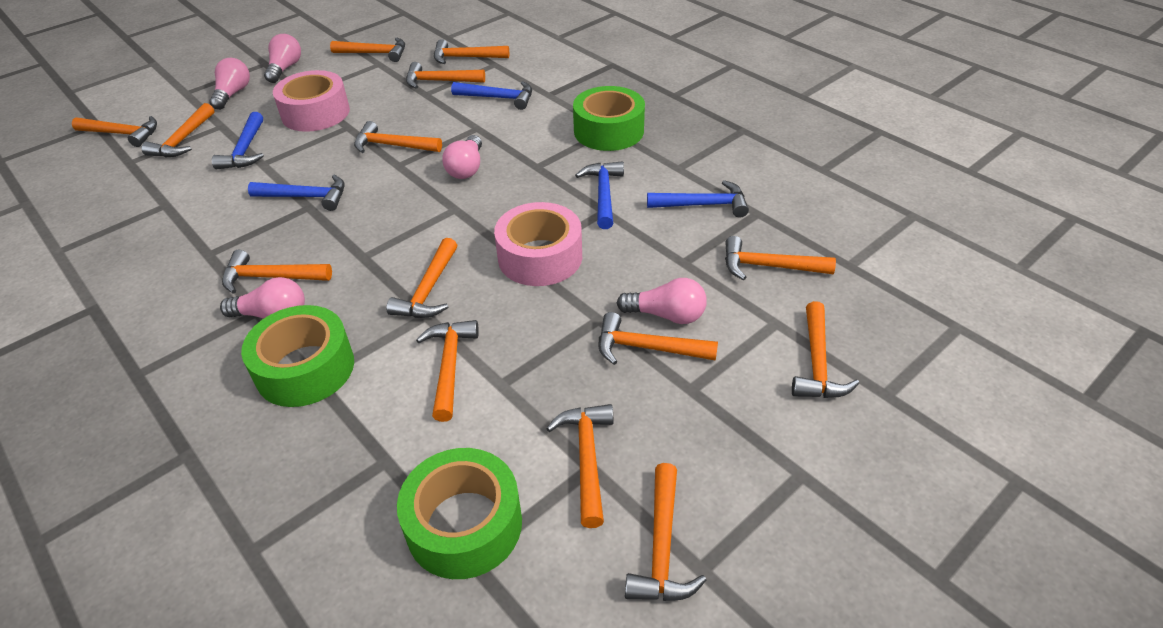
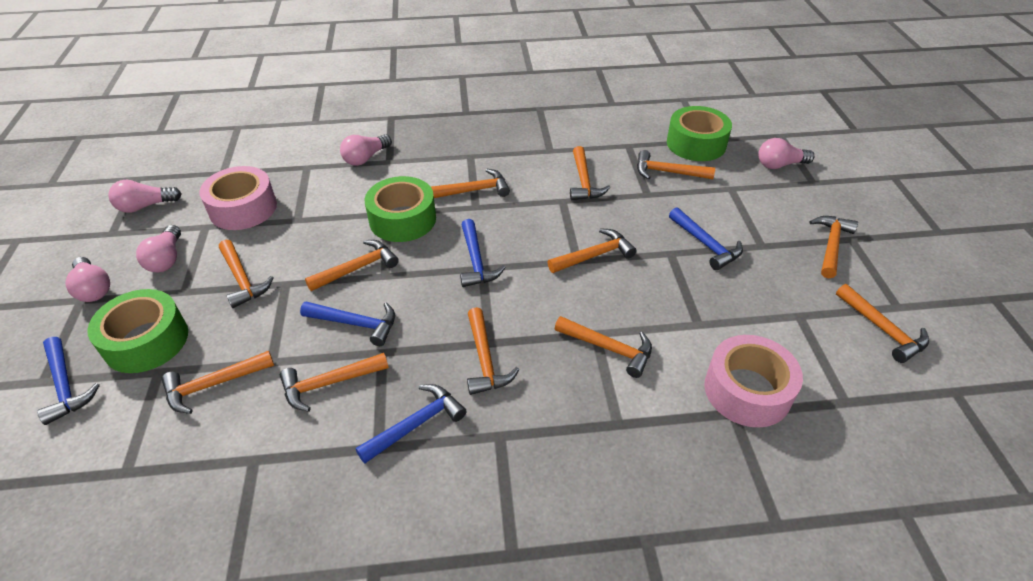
orange hammer: 14 -> 12

